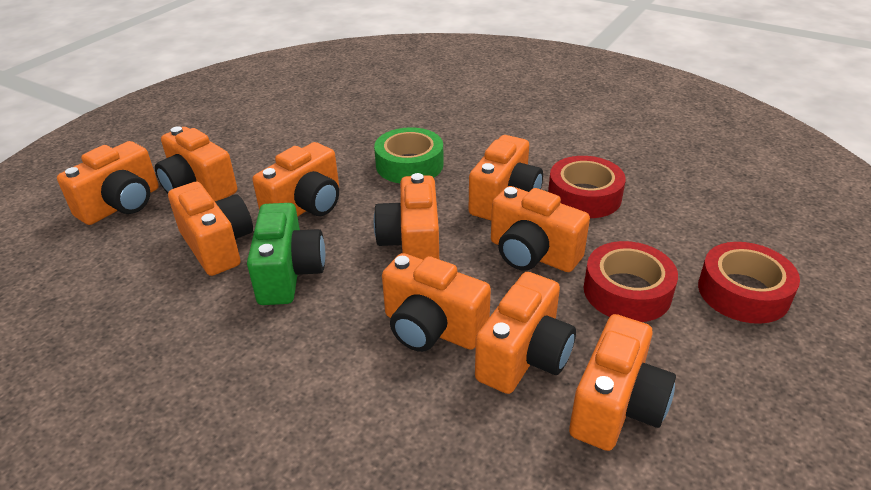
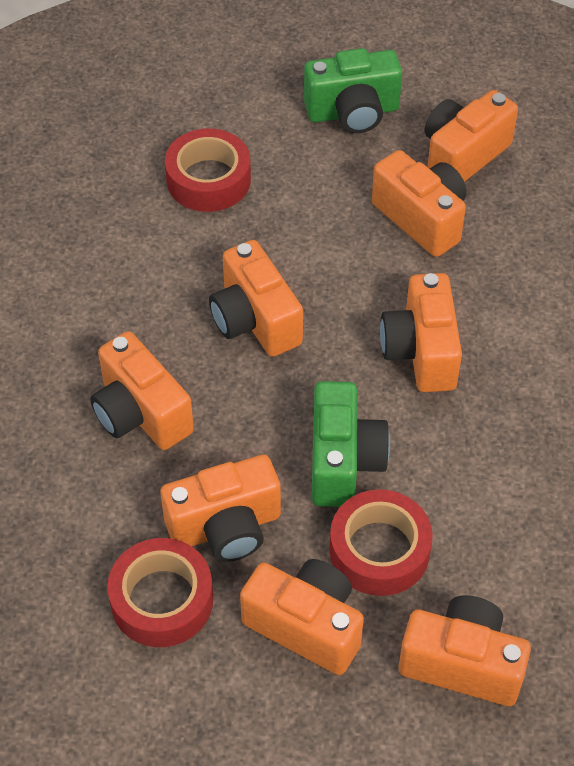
green camera: 1 -> 2
green tape: 1 -> 0
orange camera: 10 -> 8

